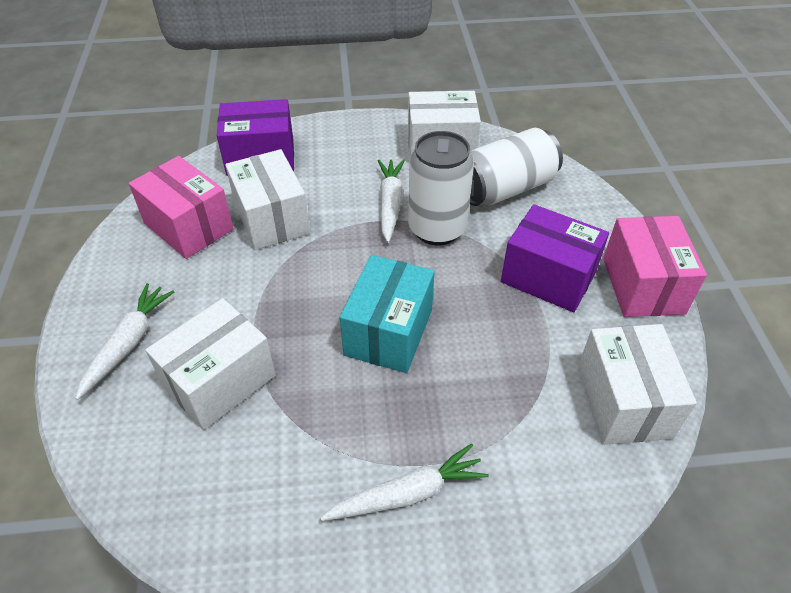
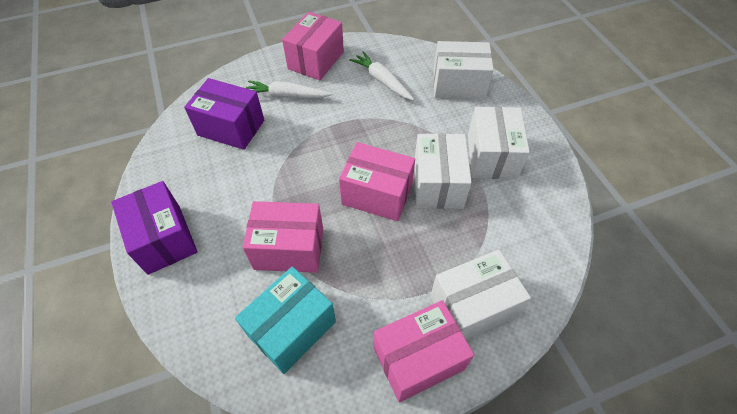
pink box: 2 -> 4
white can: 2 -> 0
white carrot: 3 -> 2

